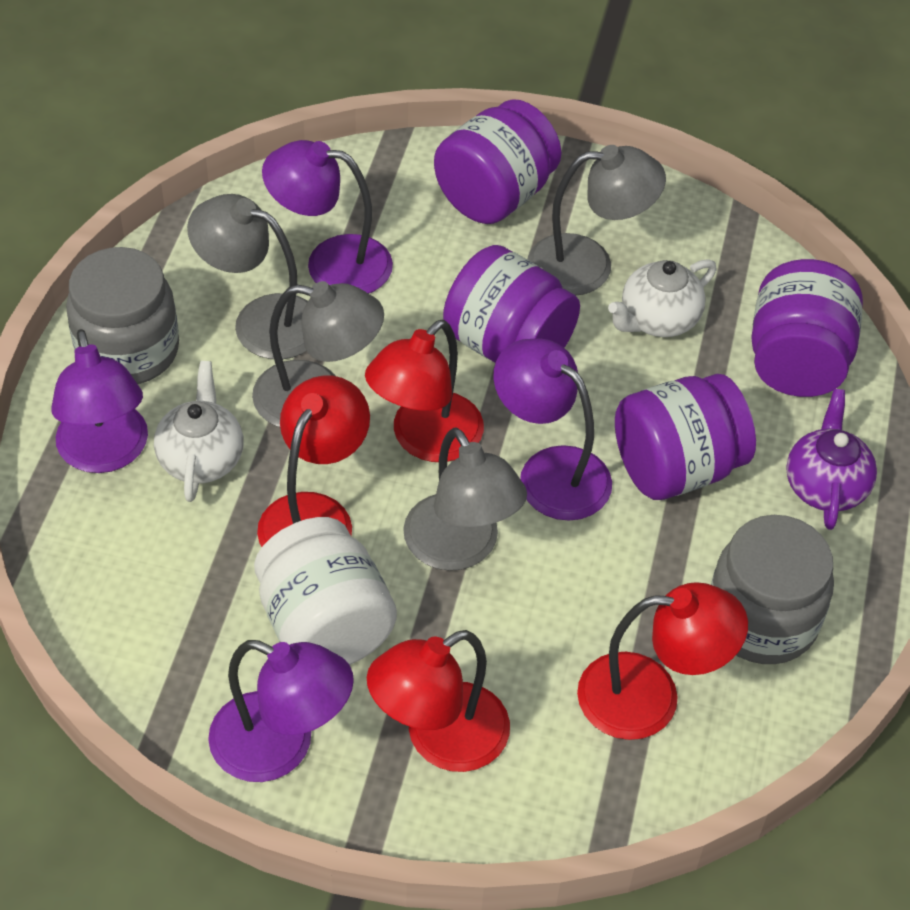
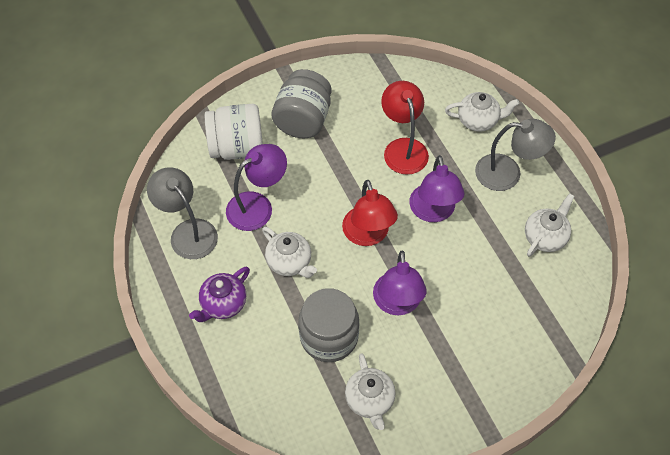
grey lamp: 4 -> 2
purple jar: 4 -> 0
purple lamp: 4 -> 3
red lamp: 4 -> 2
white teapot: 2 -> 4

